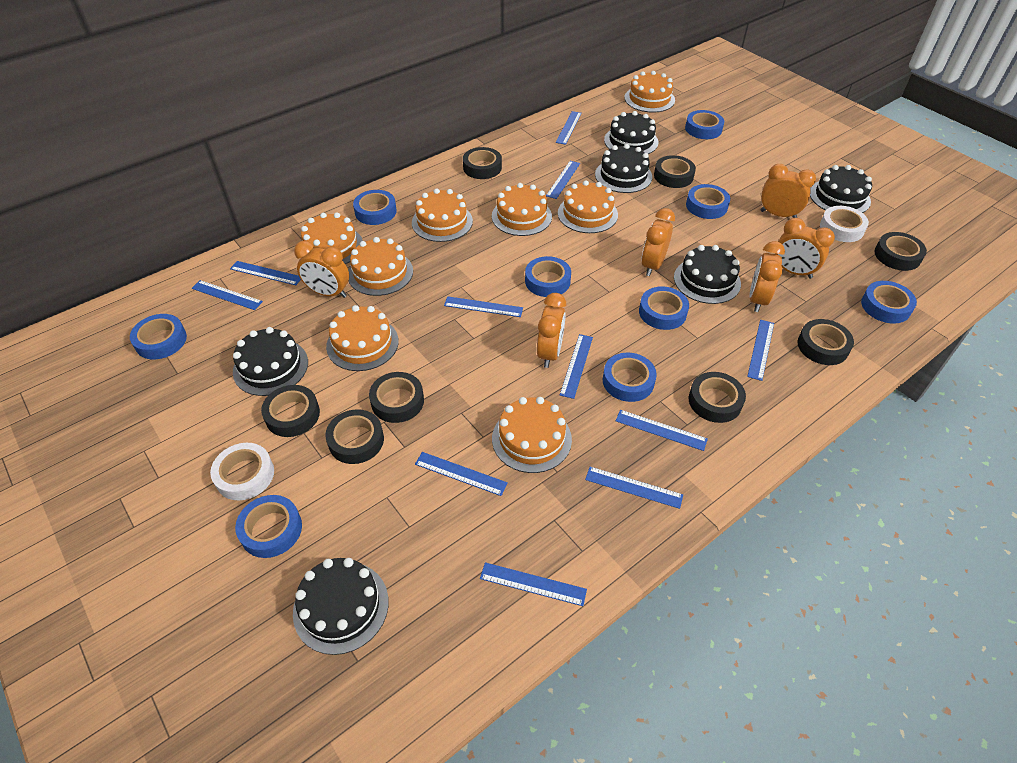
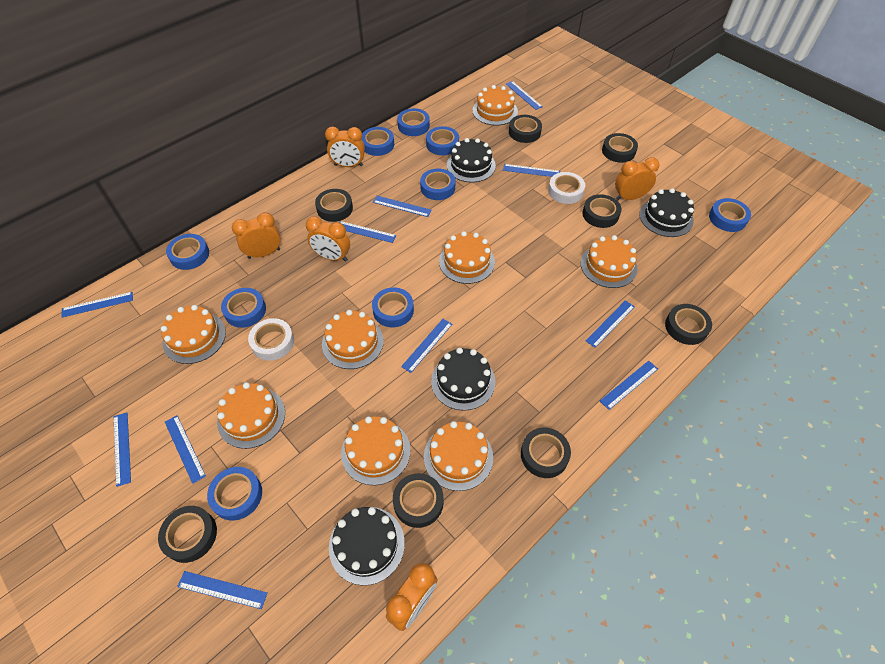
black cake: 6 -> 4
orange clock: 6 -> 5

